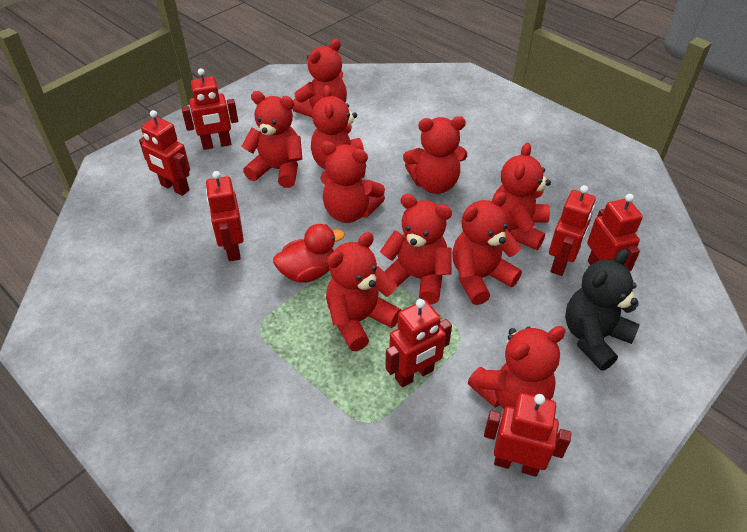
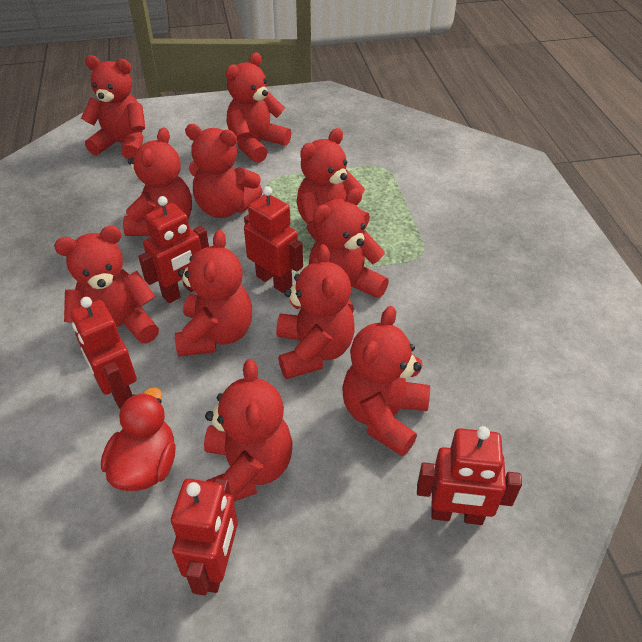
black teddy bear: 1 -> 0
red robot: 7 -> 5
red teddy bear: 10 -> 11

